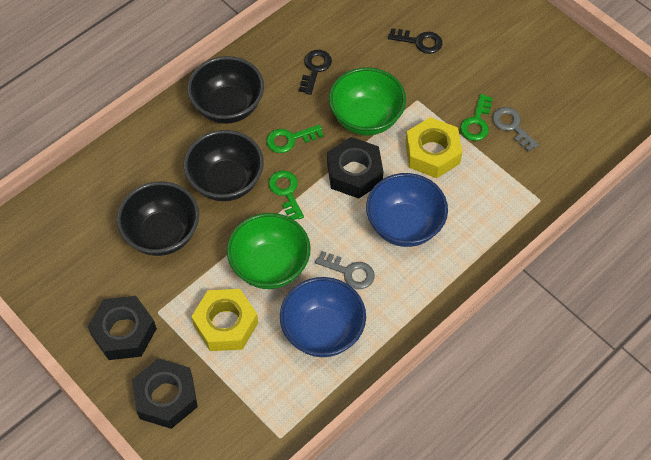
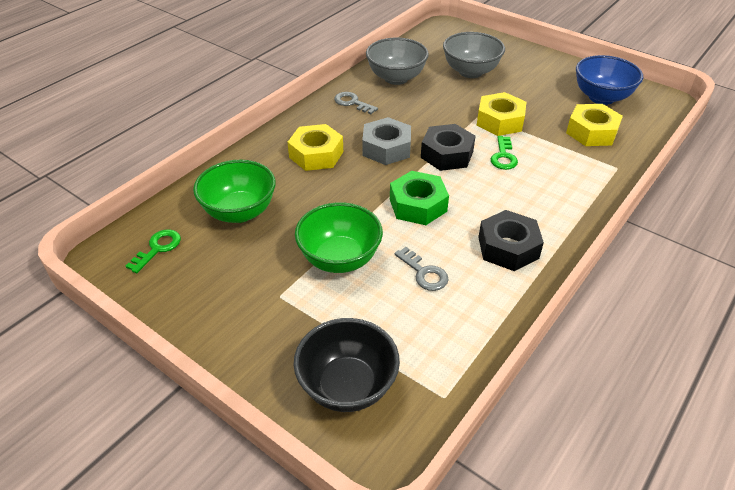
black bowl: 3 -> 1
black key: 2 -> 0
black nut: 3 -> 2
blue bowl: 2 -> 1
green key: 3 -> 2
green nut: 0 -> 1
grey bowl: 0 -> 2
grey nut: 0 -> 1
yellow nut: 2 -> 3

